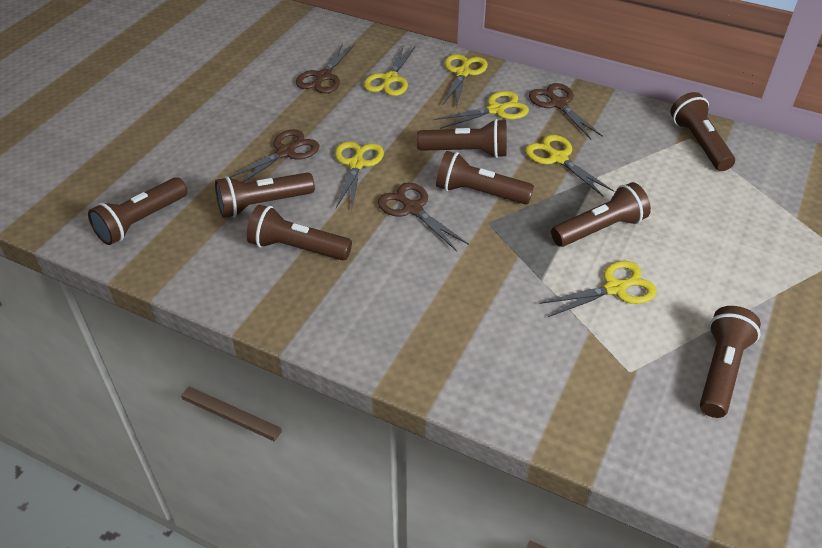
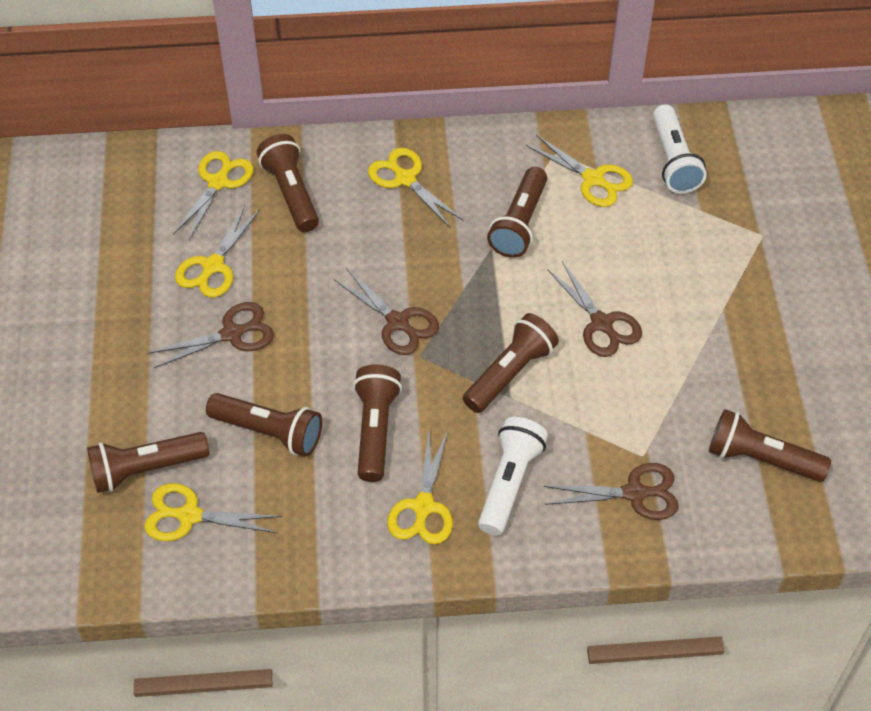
brown flashlight: 8 -> 7
white flashlight: 0 -> 2

